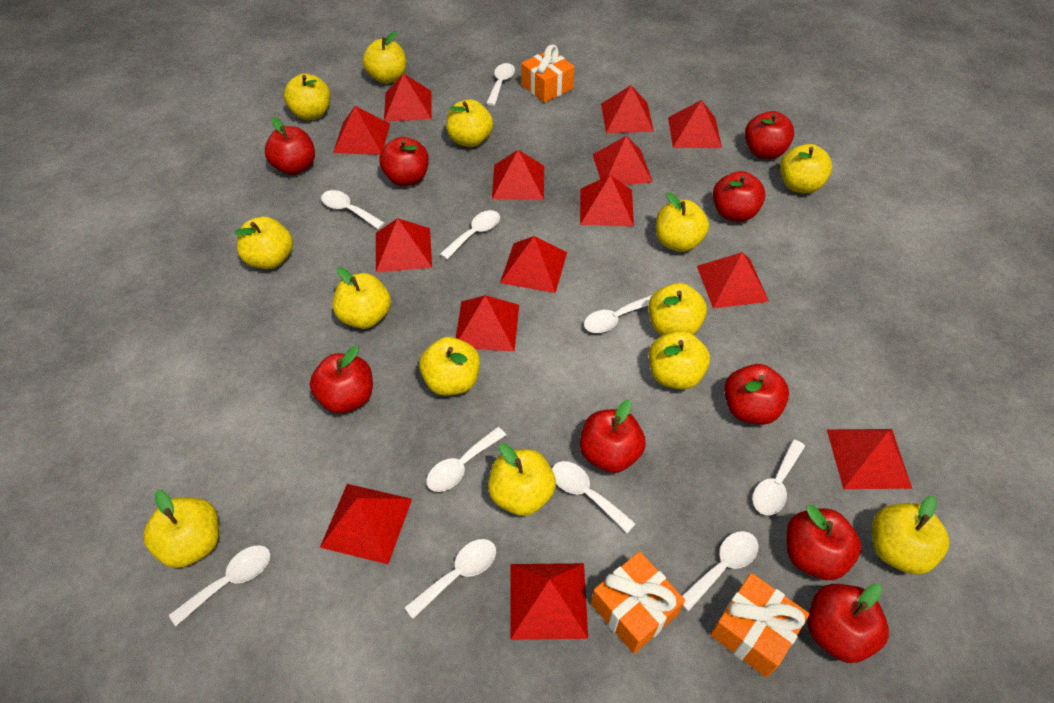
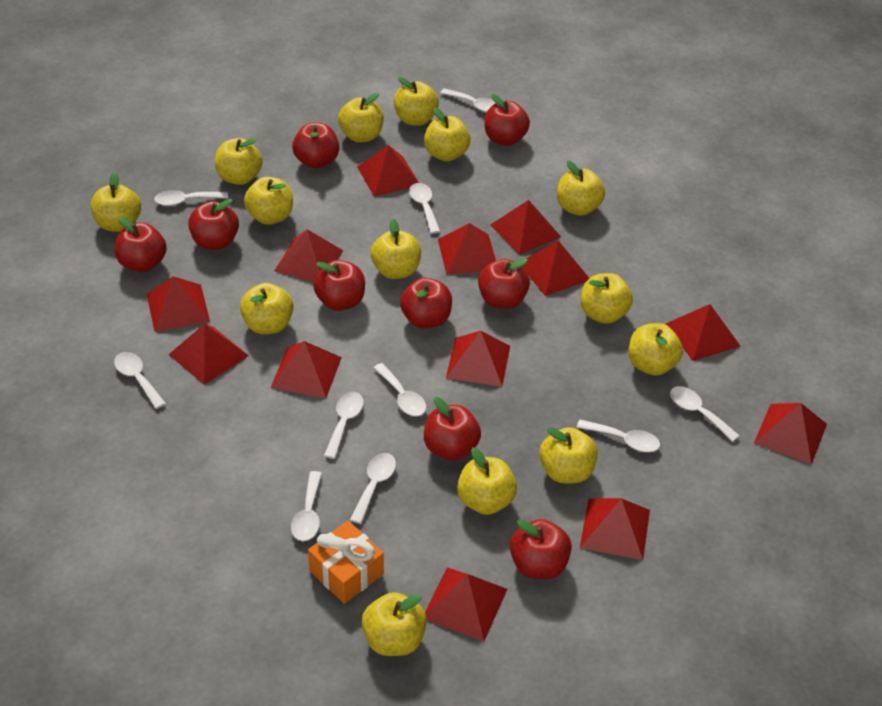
orange gift: 3 -> 1
red pyramid: 14 -> 13
yellow apple: 13 -> 14

